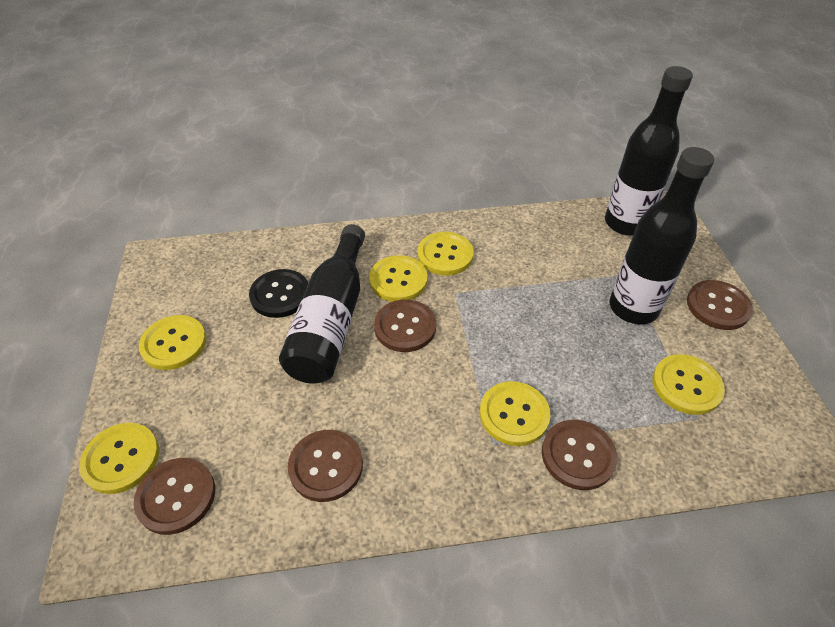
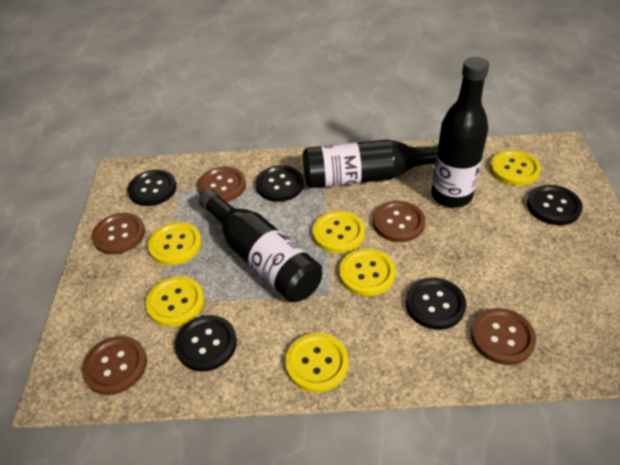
black button: 1 -> 5

